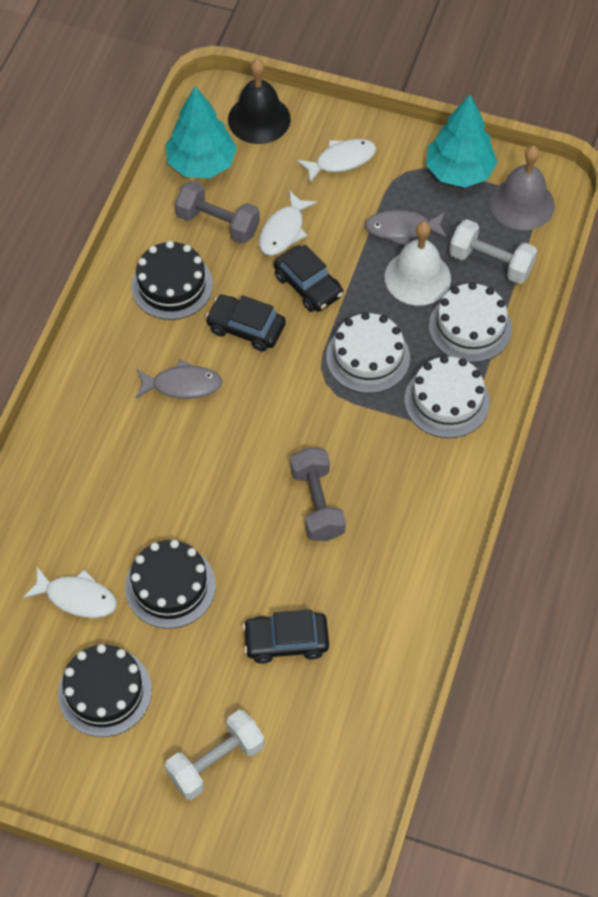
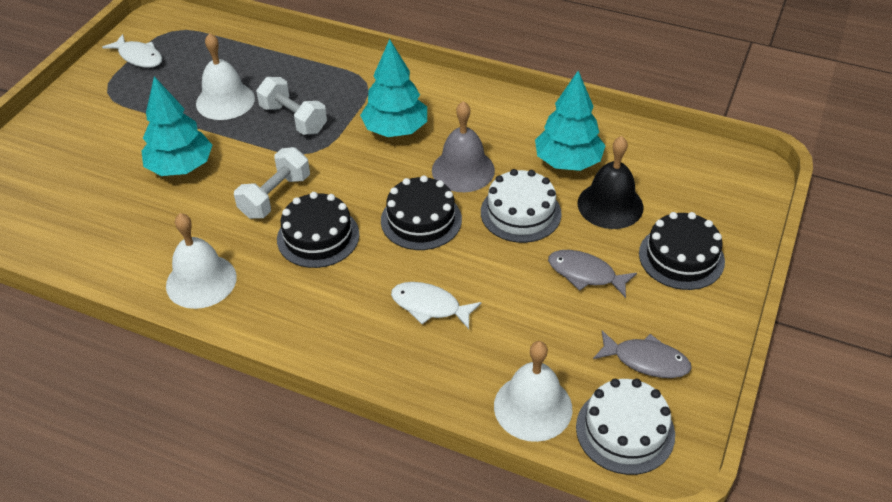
black car: 3 -> 0
grey dumbbell: 2 -> 0
turquoise tree: 2 -> 3
white bell: 1 -> 3
white cake: 3 -> 2
white fish: 3 -> 2

